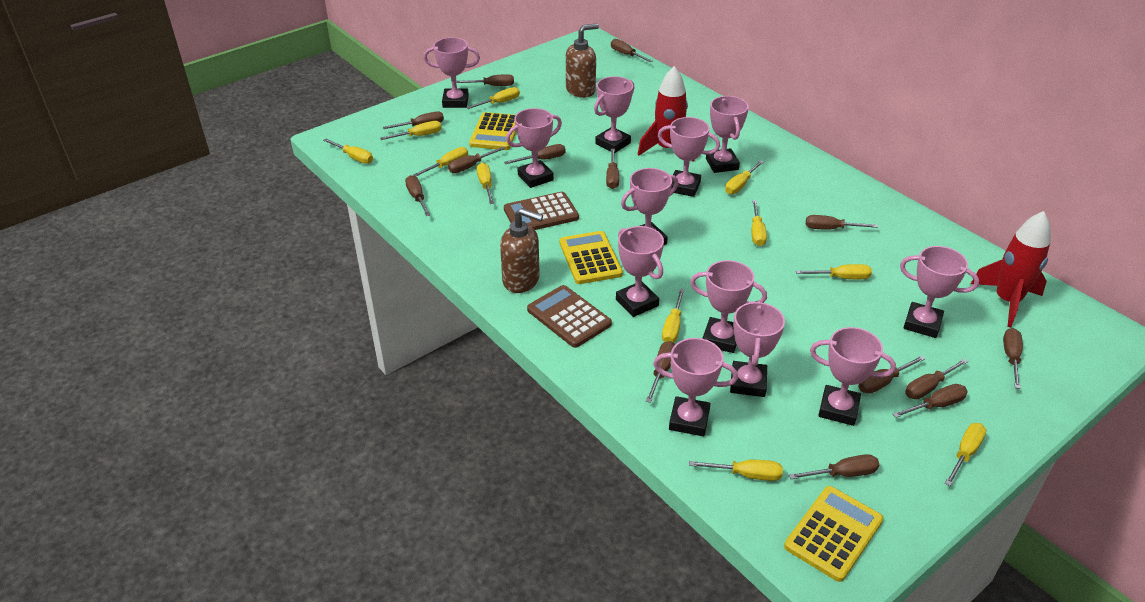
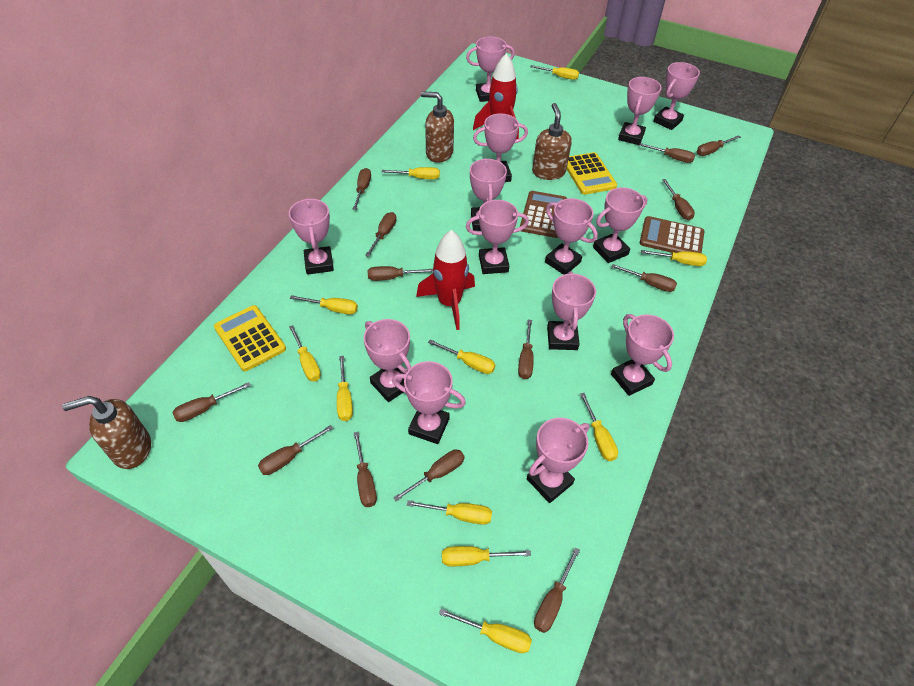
brown screwdriver: 14 -> 13
brown soap dispenser: 2 -> 3
pink trophy: 12 -> 14
yellow calculator: 3 -> 2

